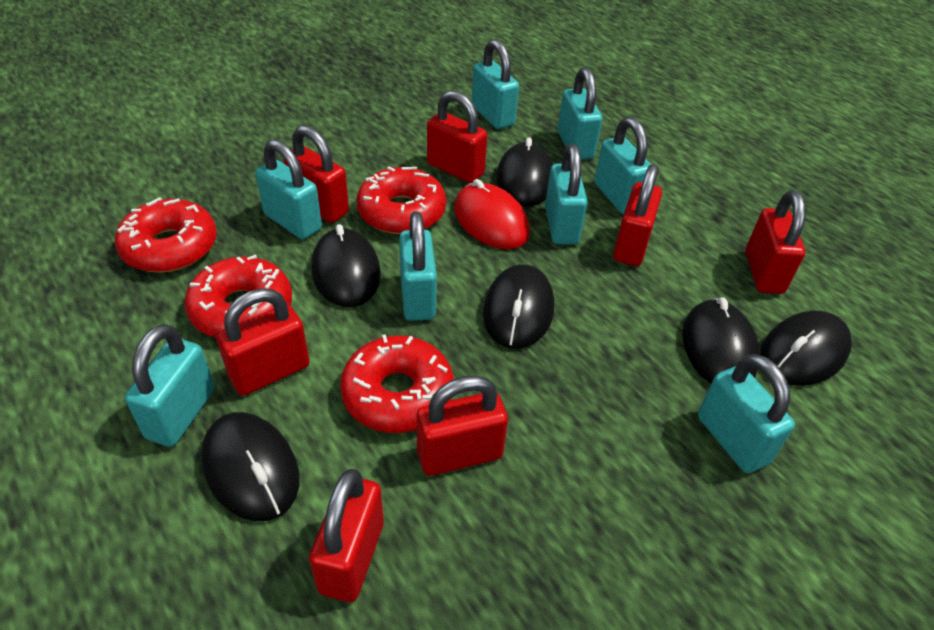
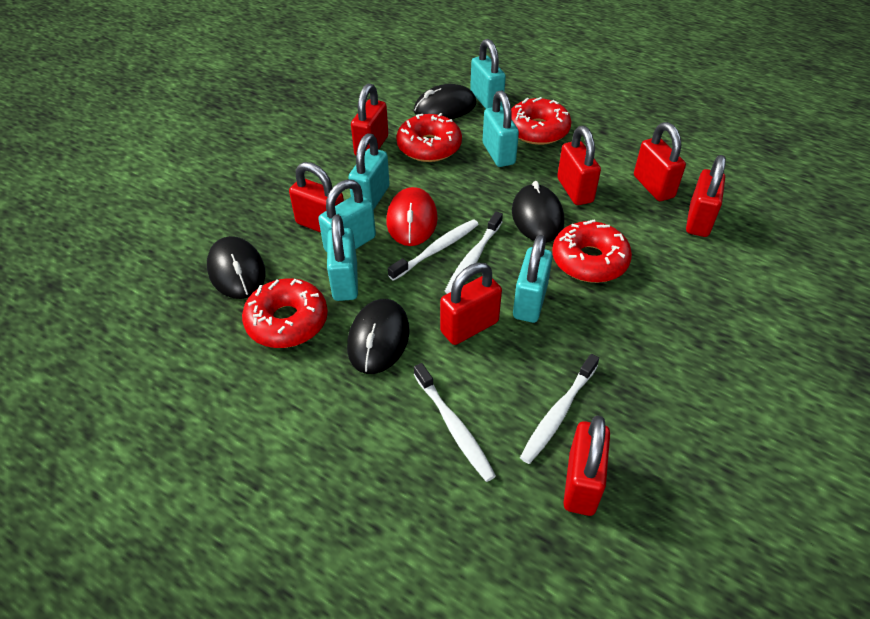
black mouse: 6 -> 4
turquoise padlock: 8 -> 6
white toothbrush: 0 -> 4

